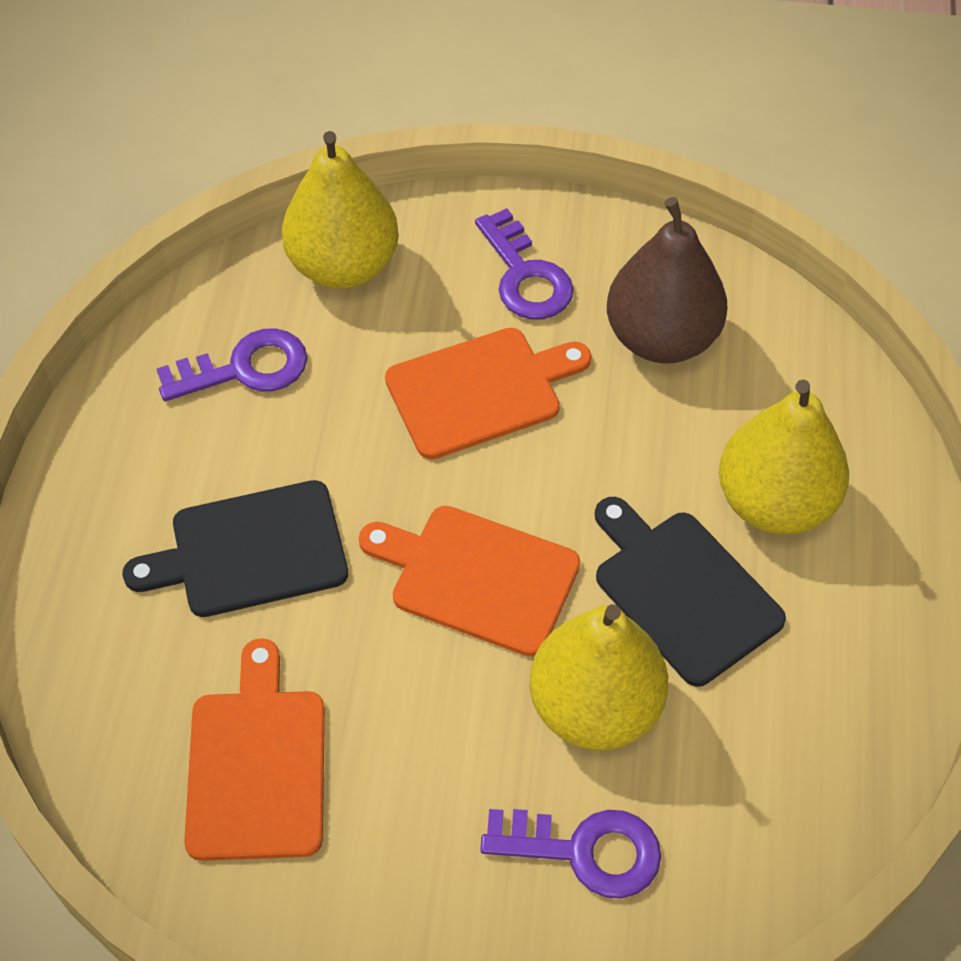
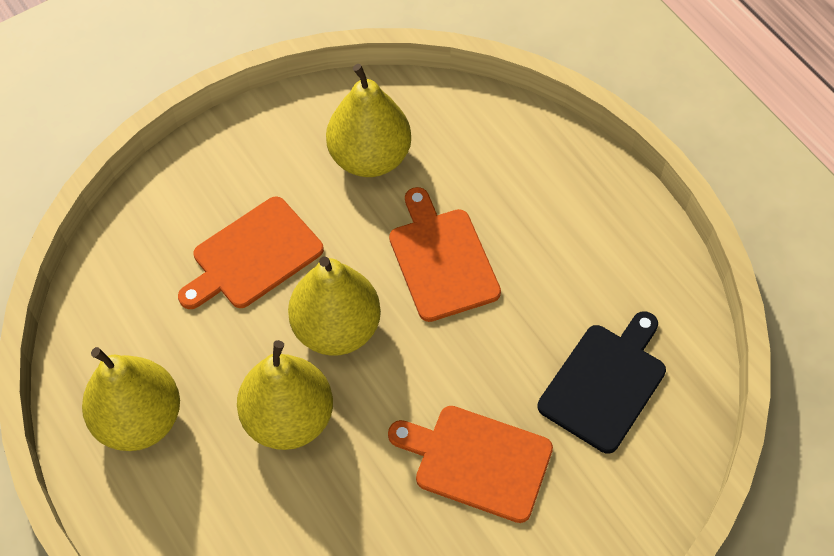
black cutting board: 2 -> 1
brown pear: 1 -> 0
purple key: 3 -> 0
yellow pear: 3 -> 4

